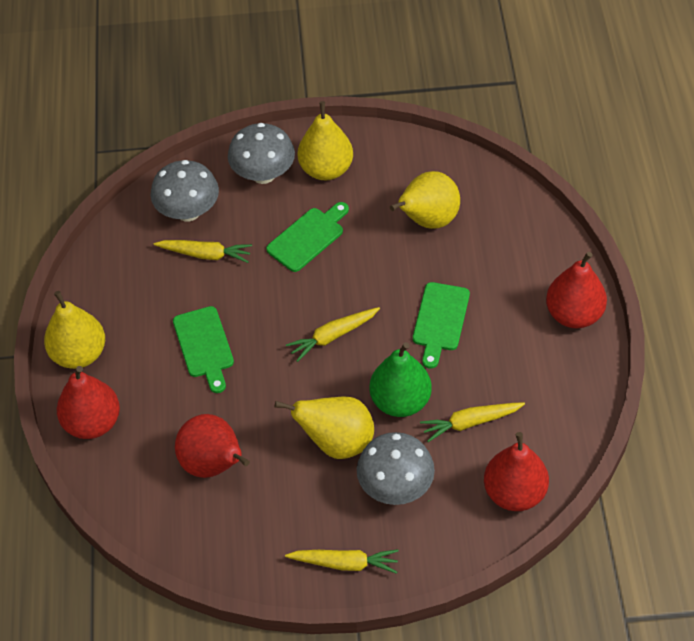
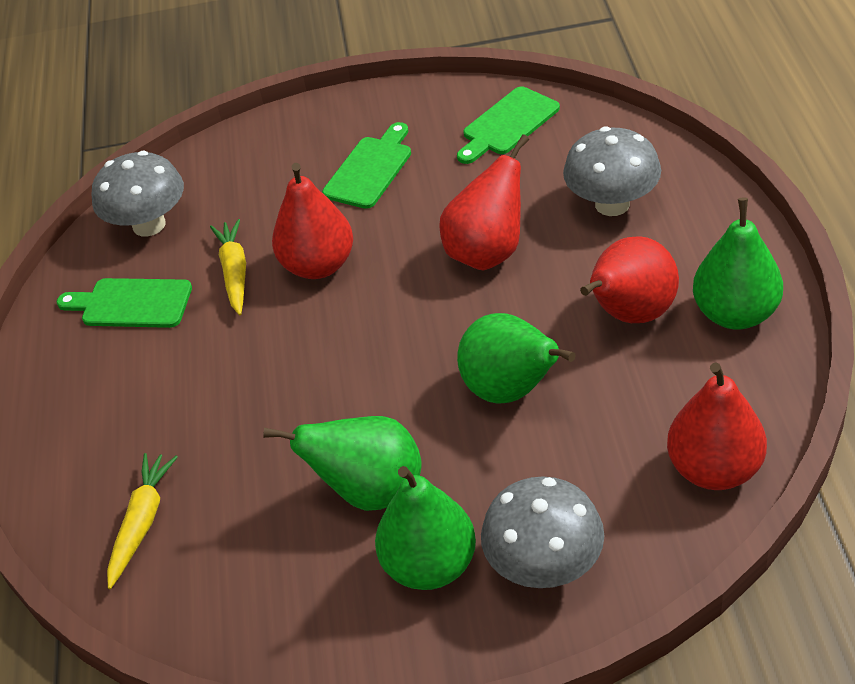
green pear: 1 -> 4
yellow carrot: 4 -> 2
yellow pear: 4 -> 0

